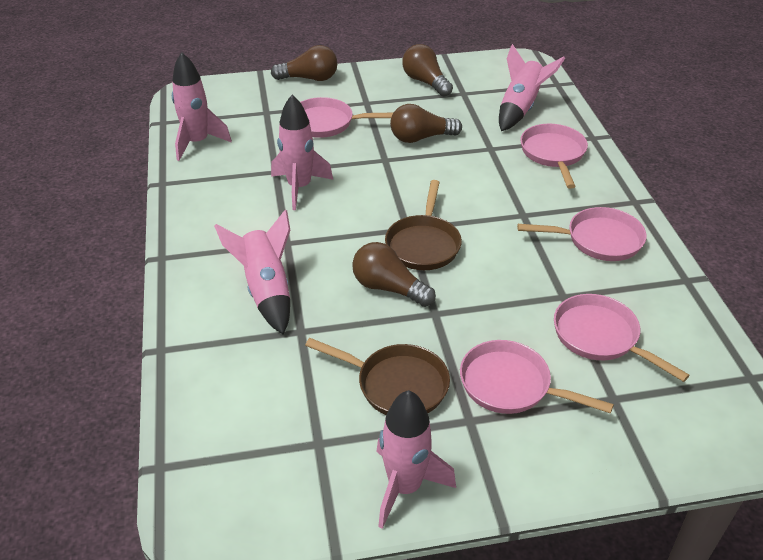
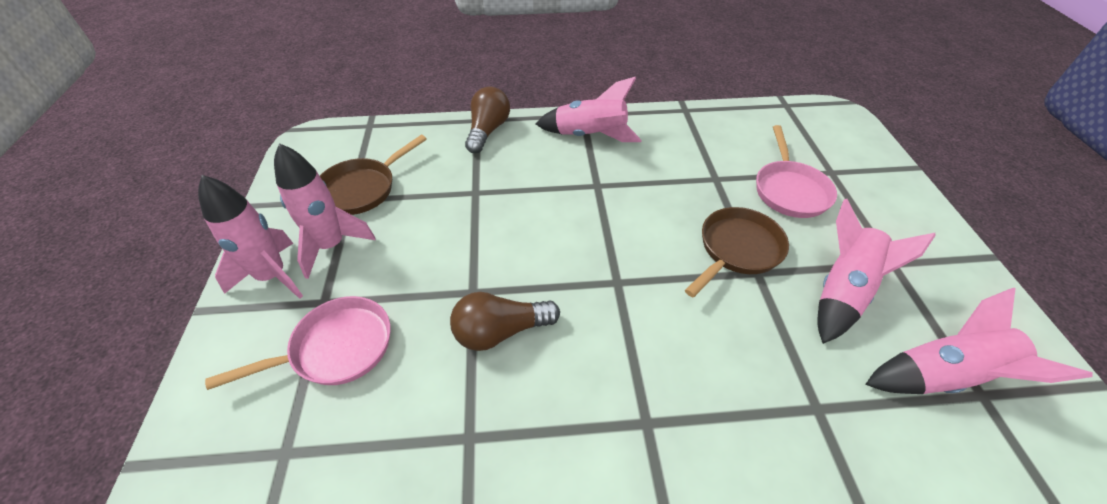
brown light bulb: 4 -> 2
pink pan: 5 -> 2

